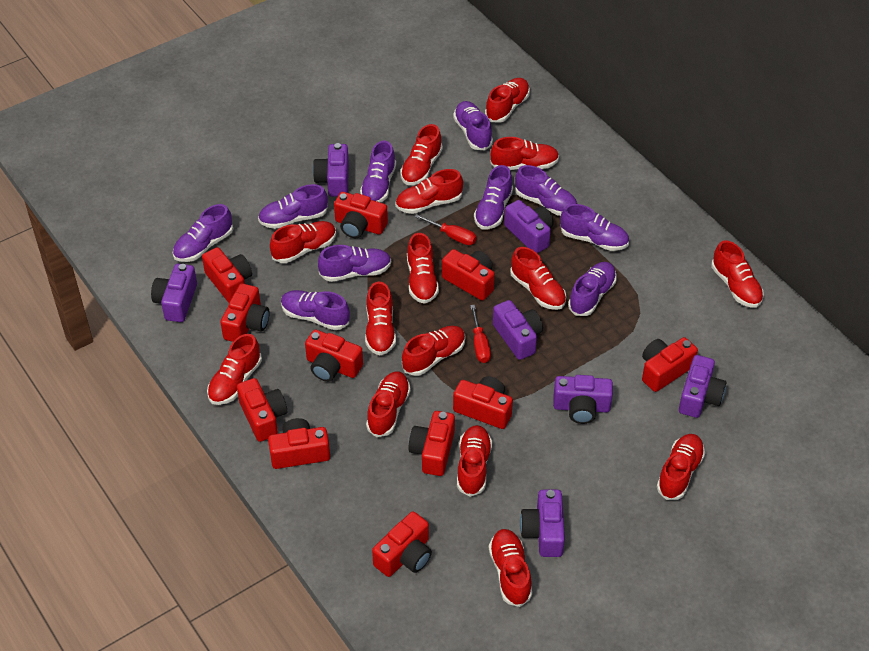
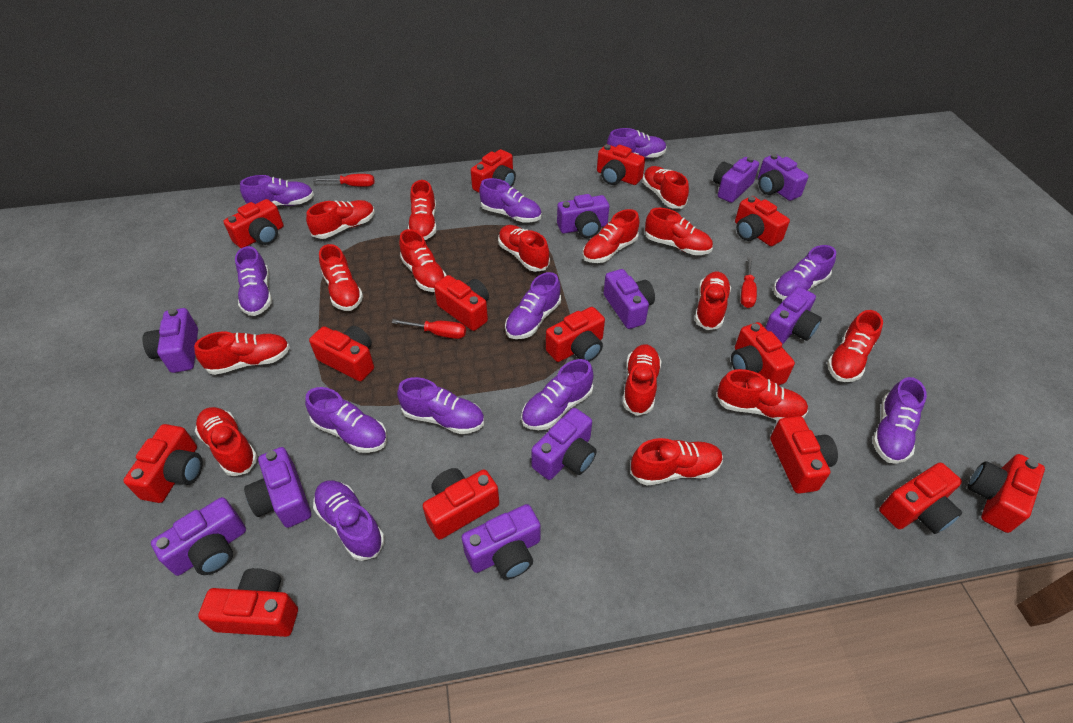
purple camera: 7 -> 10
purple shoe: 10 -> 11
red camera: 11 -> 14
red screwdriver: 2 -> 3

